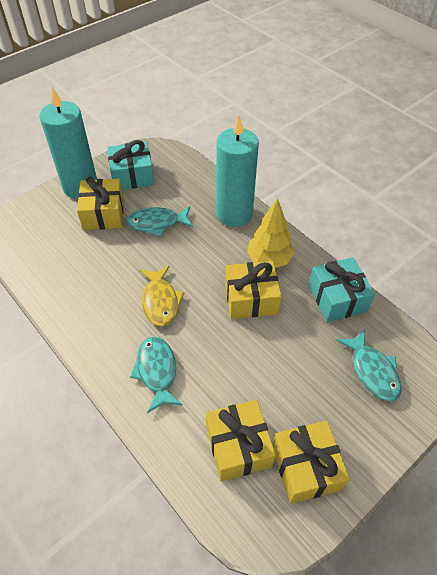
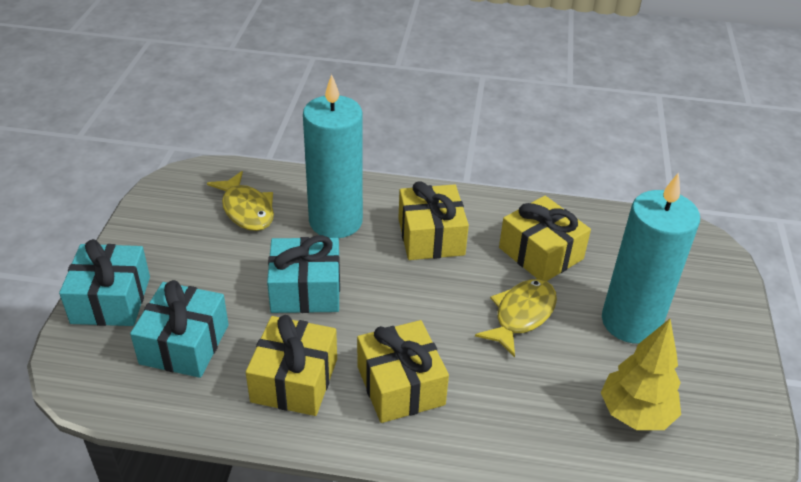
turquoise fish: 3 -> 0
turquoise gift: 2 -> 3
yellow fish: 1 -> 2

